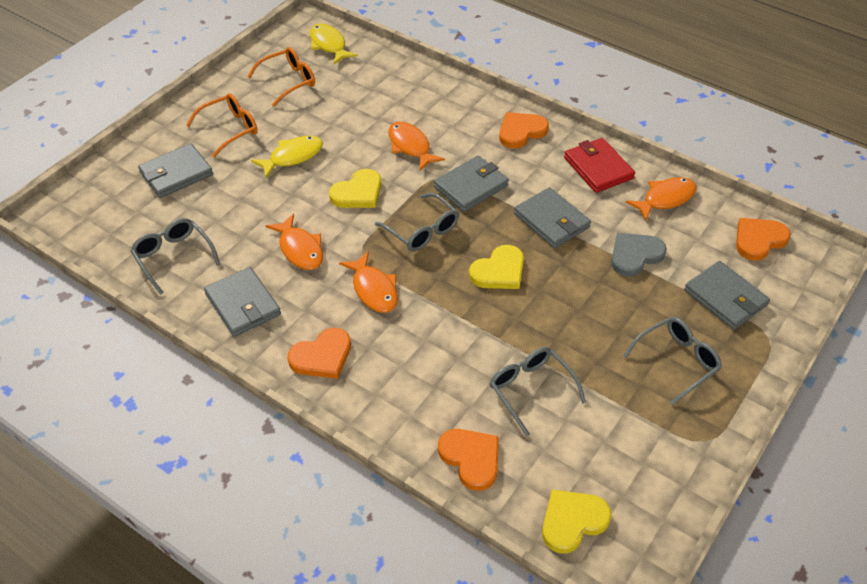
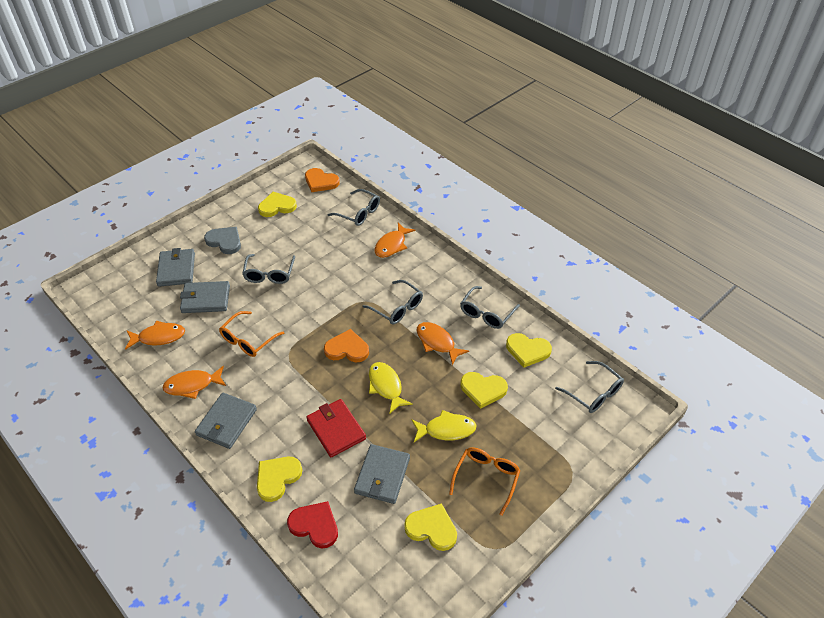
grey glasses: 4 -> 5
grey wallet: 5 -> 4
orange heart: 4 -> 2
red heart: 0 -> 1
yellow heart: 3 -> 5

